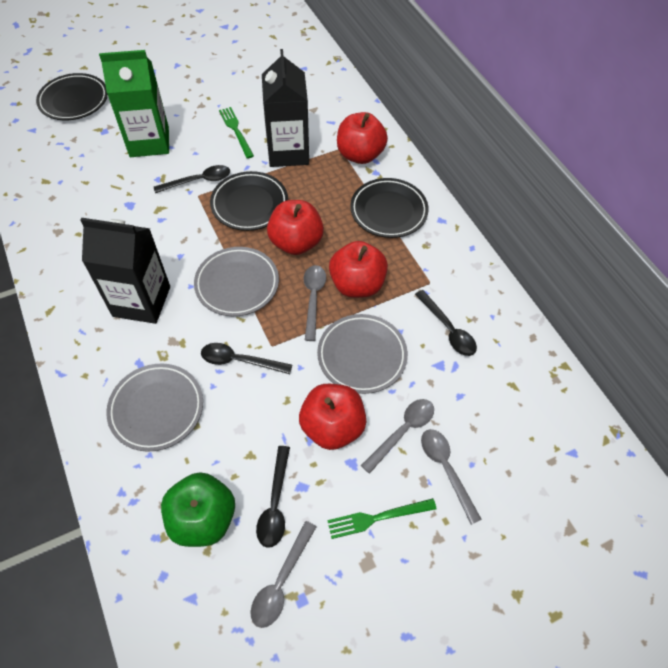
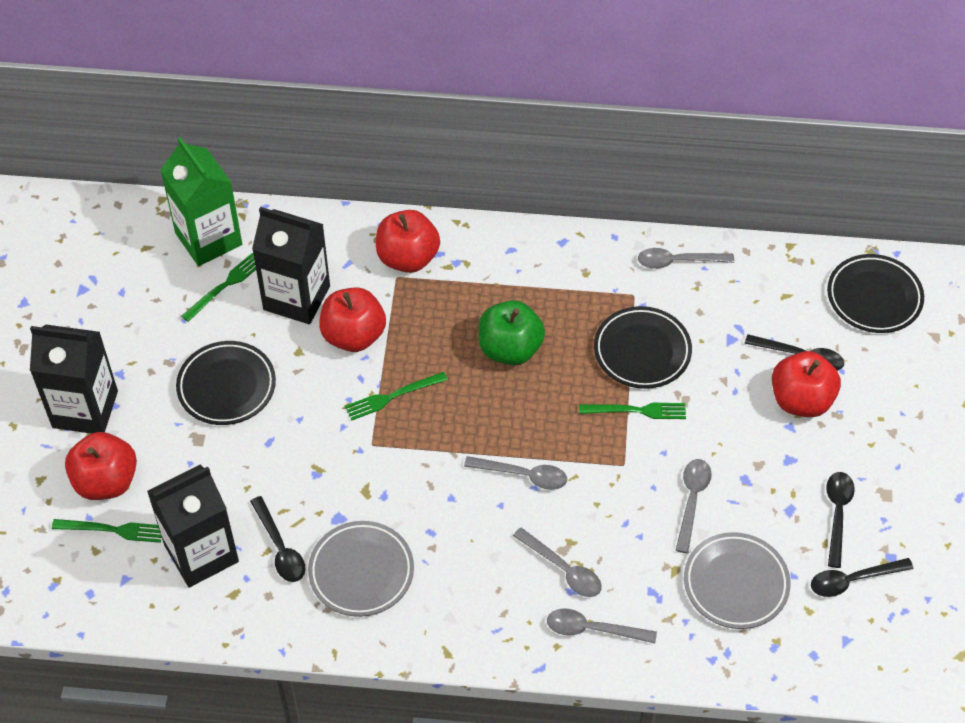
black carton: 2 -> 3
green fork: 2 -> 4
grey plate: 3 -> 2
grey spoon: 4 -> 5

